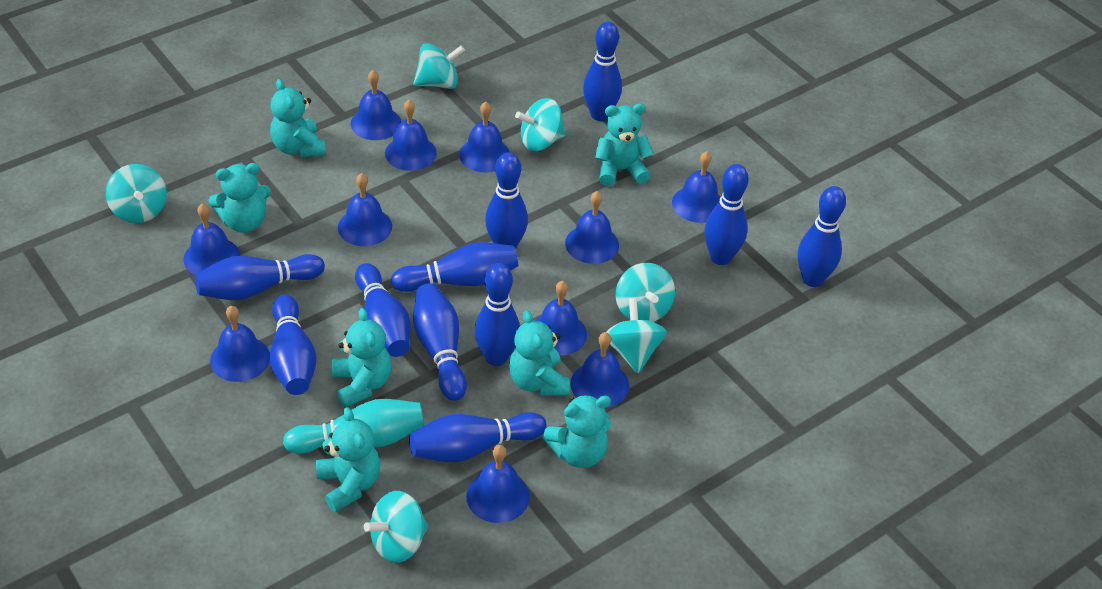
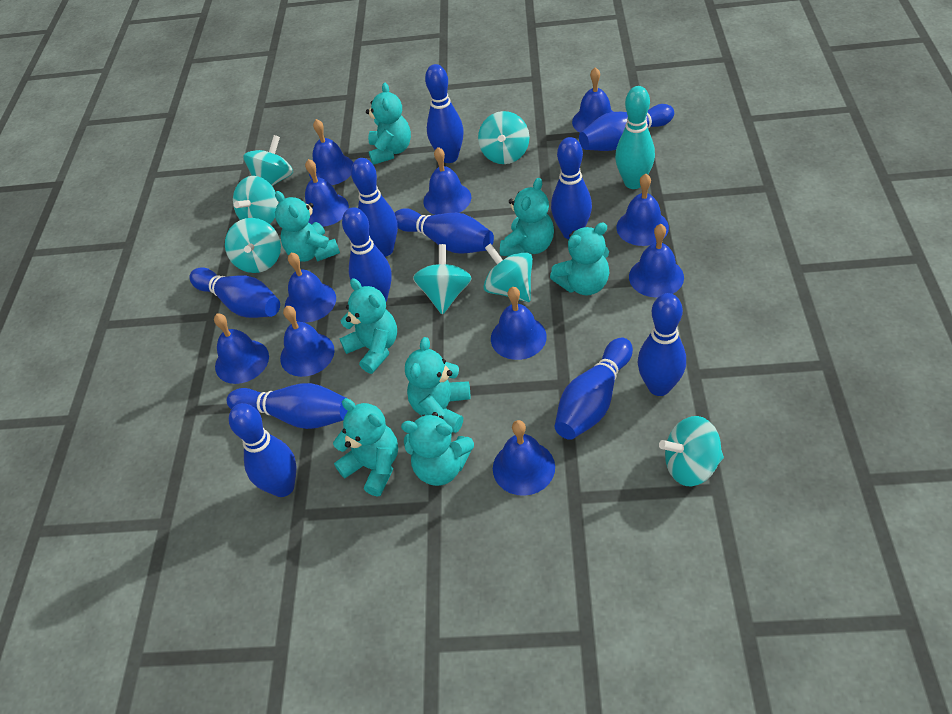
turquoise spinning top: 6 -> 7
turquoise teddy bear: 7 -> 8

